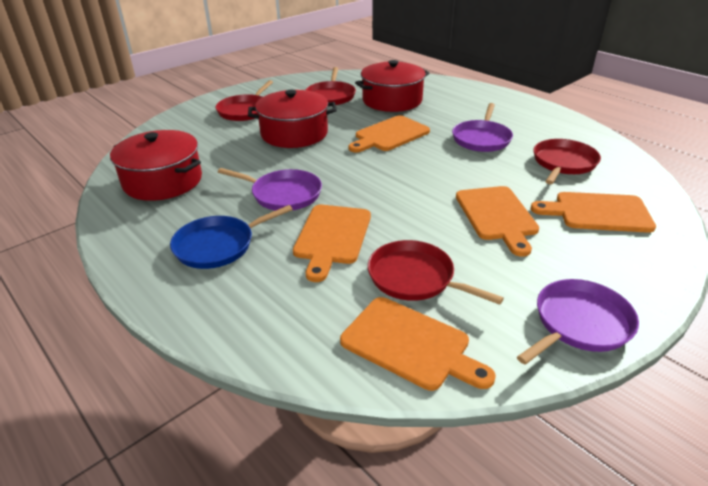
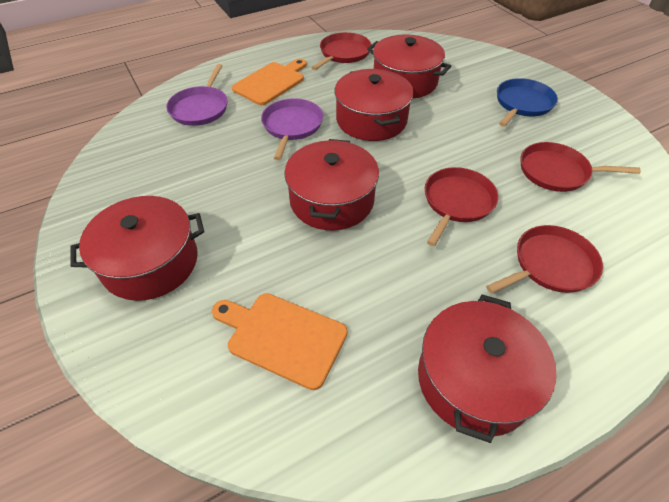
orange cutting board: 5 -> 2
purple pan: 3 -> 2
red pot: 3 -> 5

